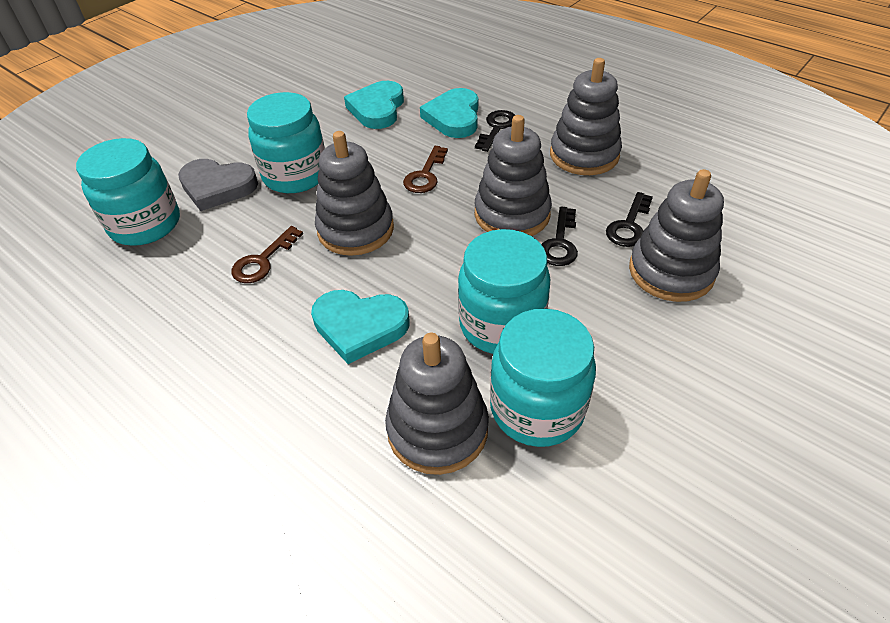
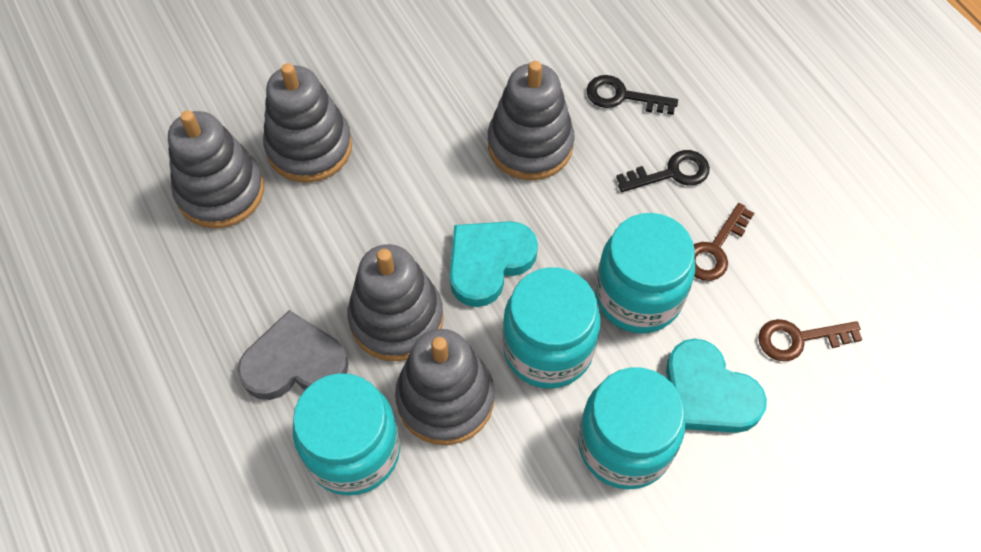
black key: 3 -> 2
turquoise heart: 3 -> 2

